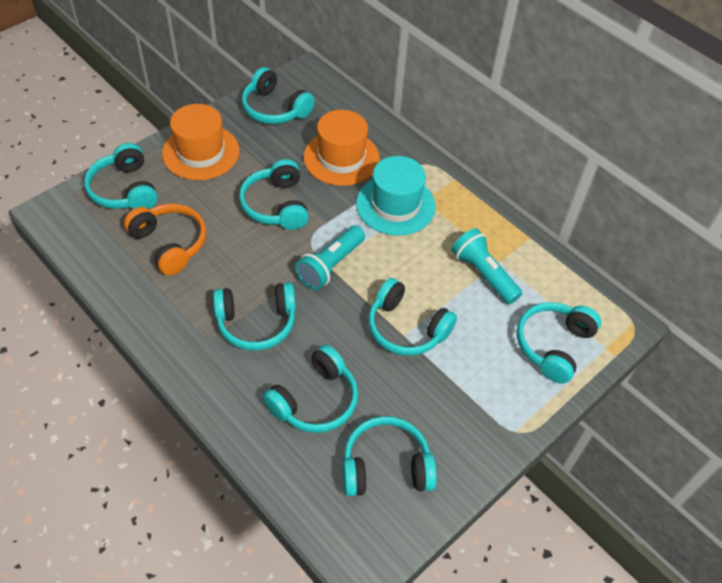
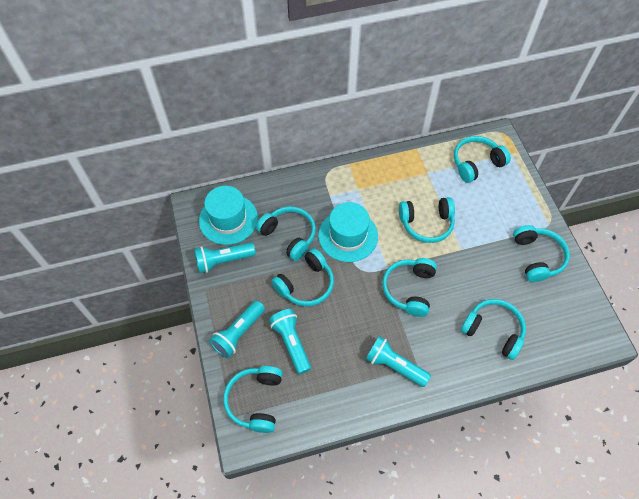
orange hat: 2 -> 0
orange headphones: 1 -> 0
turquoise flashlight: 2 -> 4
turquoise hat: 1 -> 2

